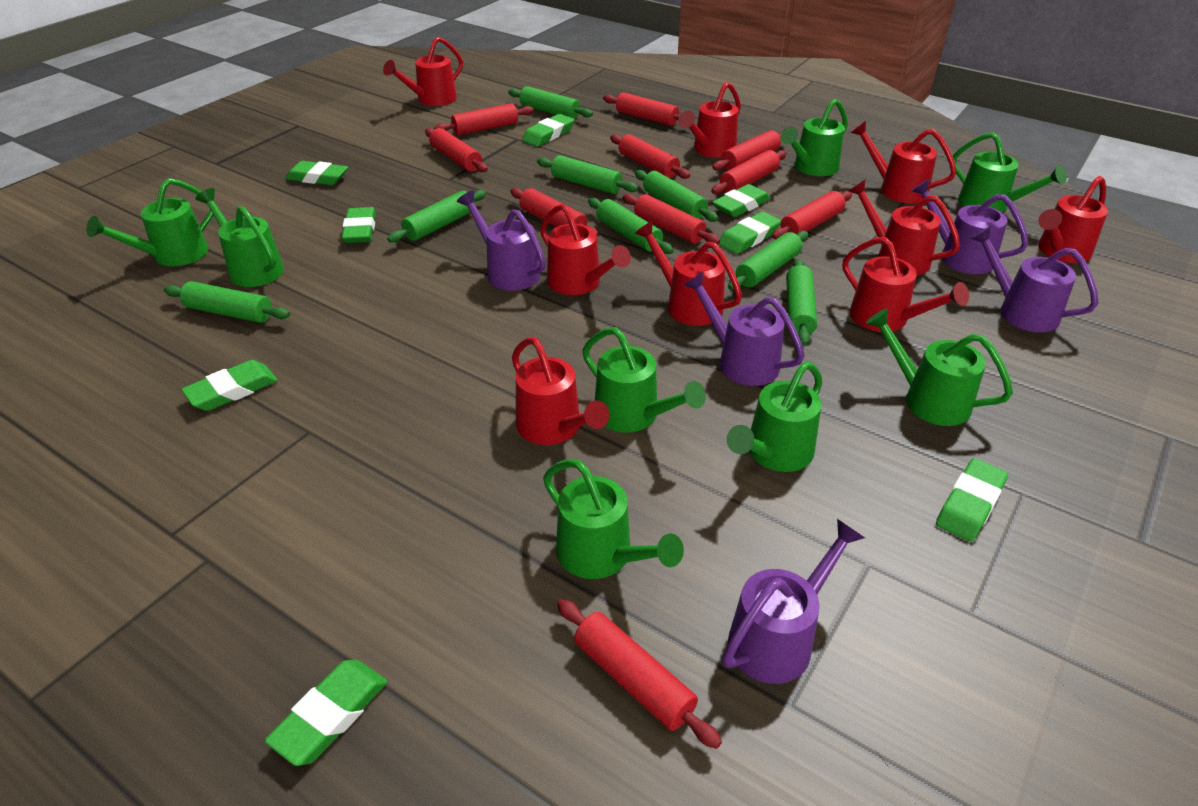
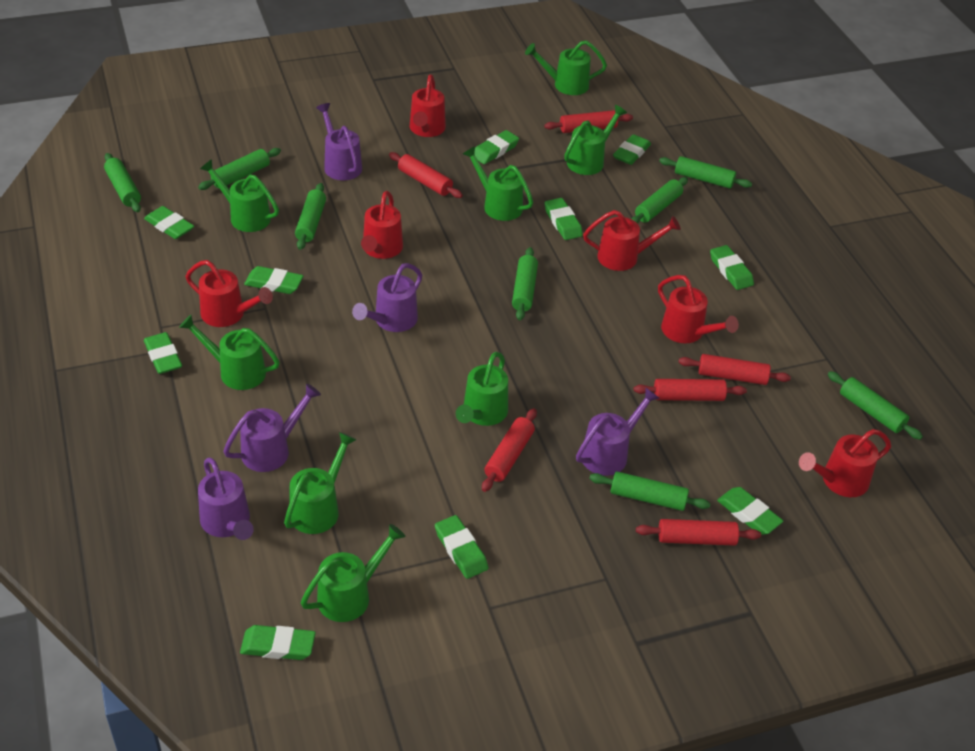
green eraser: 8 -> 10
red rolling pin: 10 -> 6
red watering can: 9 -> 6

